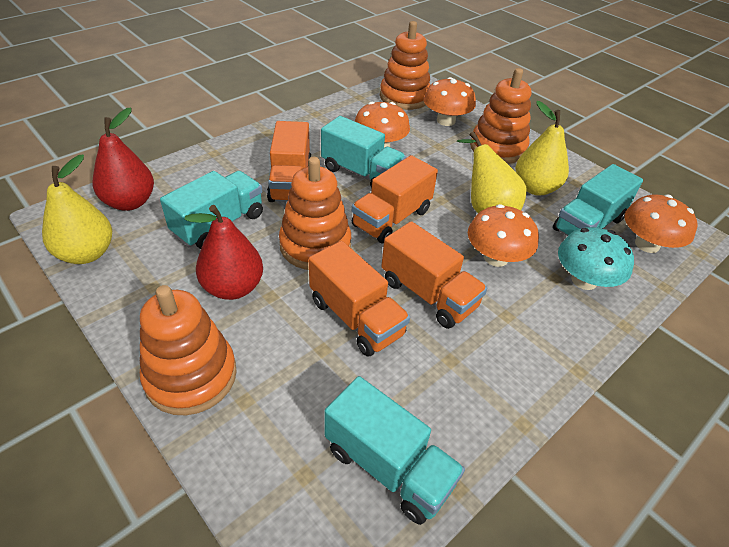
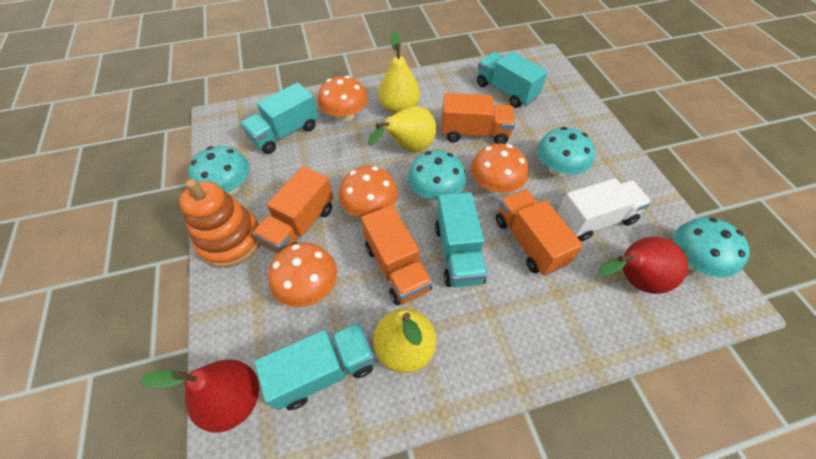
orange stacking toy: 4 -> 1
turquoise mushroom: 1 -> 4
white truck: 0 -> 1

